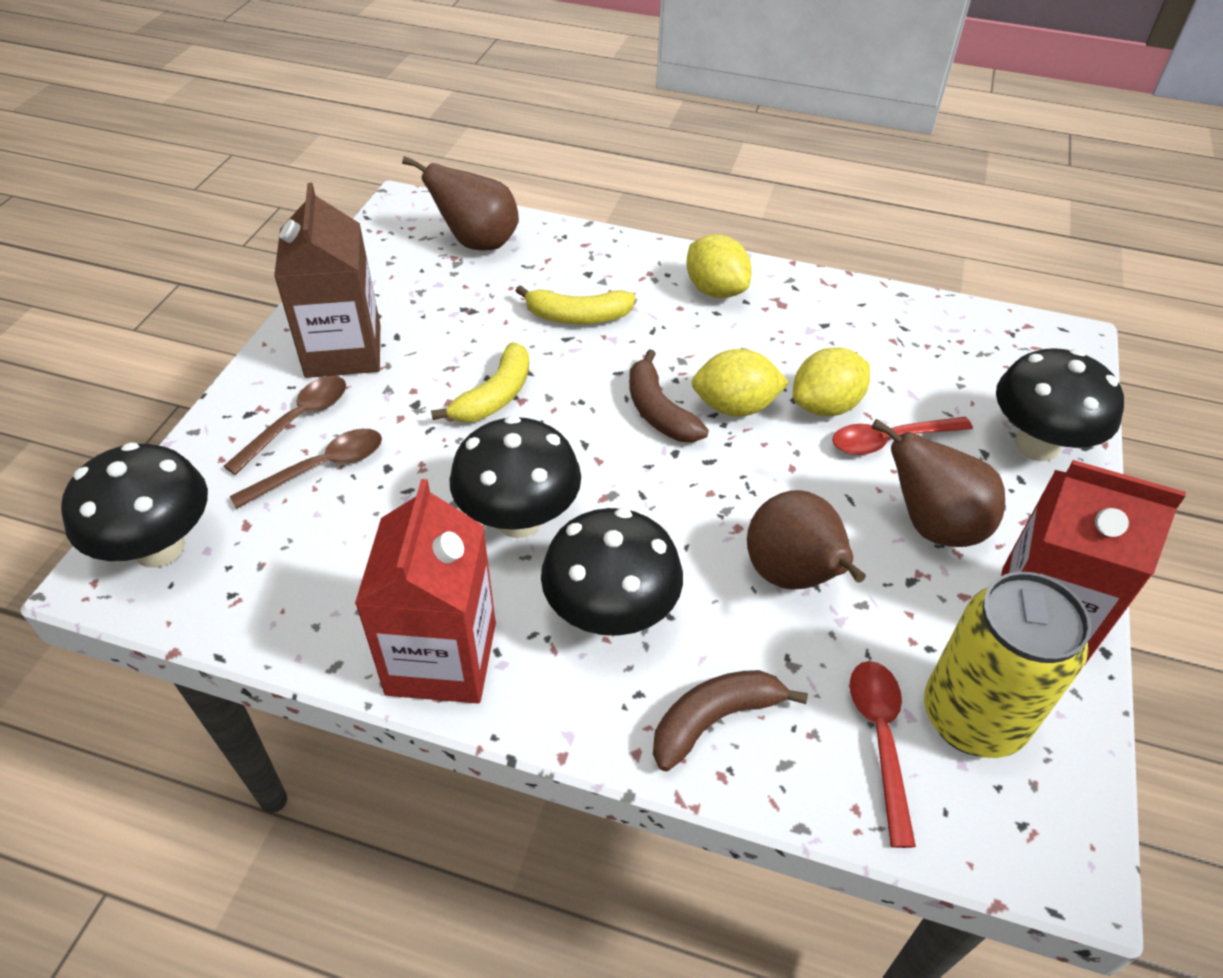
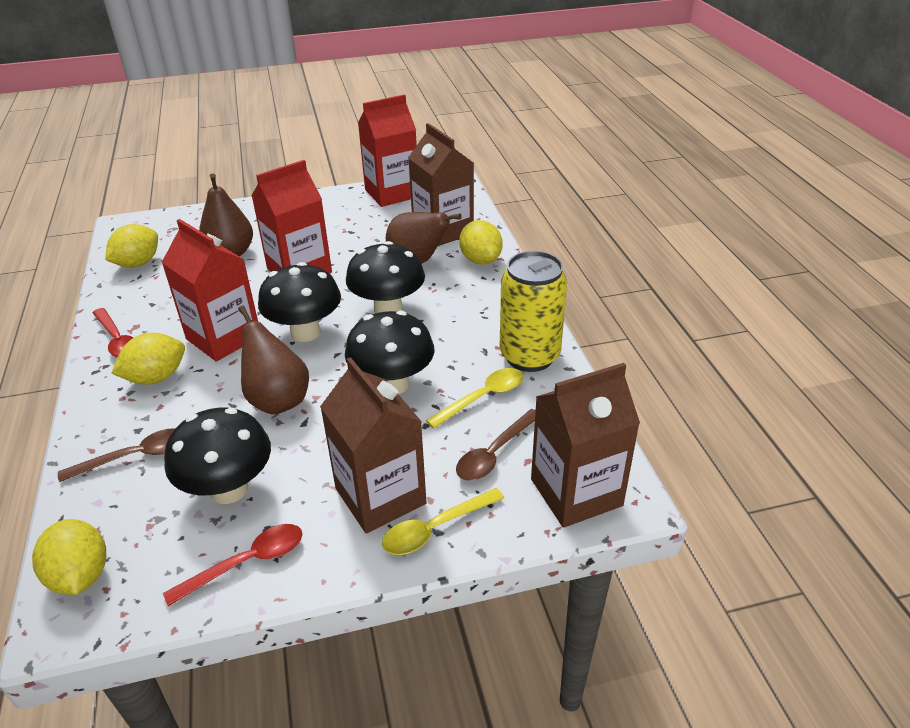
brown banana: 2 -> 0
brown carton: 1 -> 3
red carton: 2 -> 3
yellow banana: 2 -> 0
yellow lemon: 3 -> 4
yellow spoon: 0 -> 2

